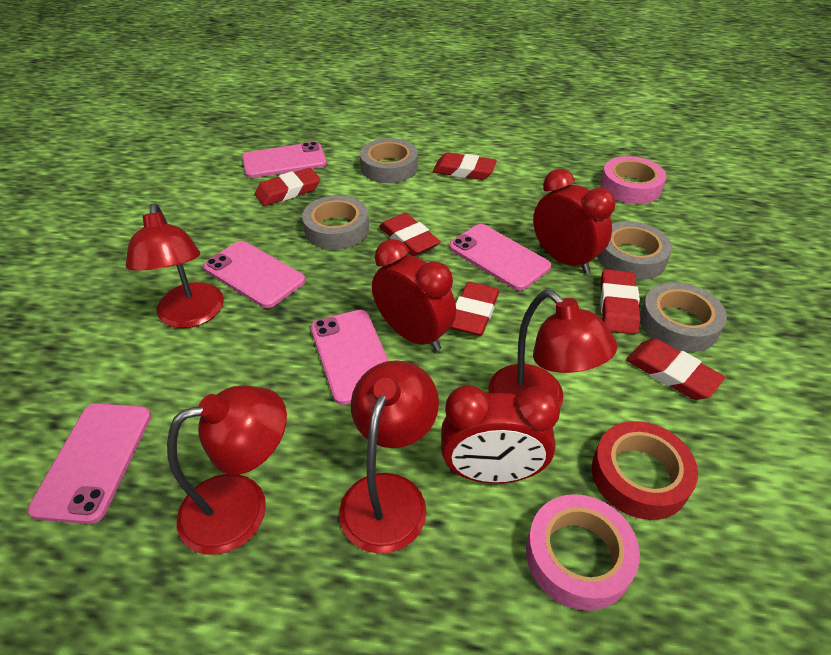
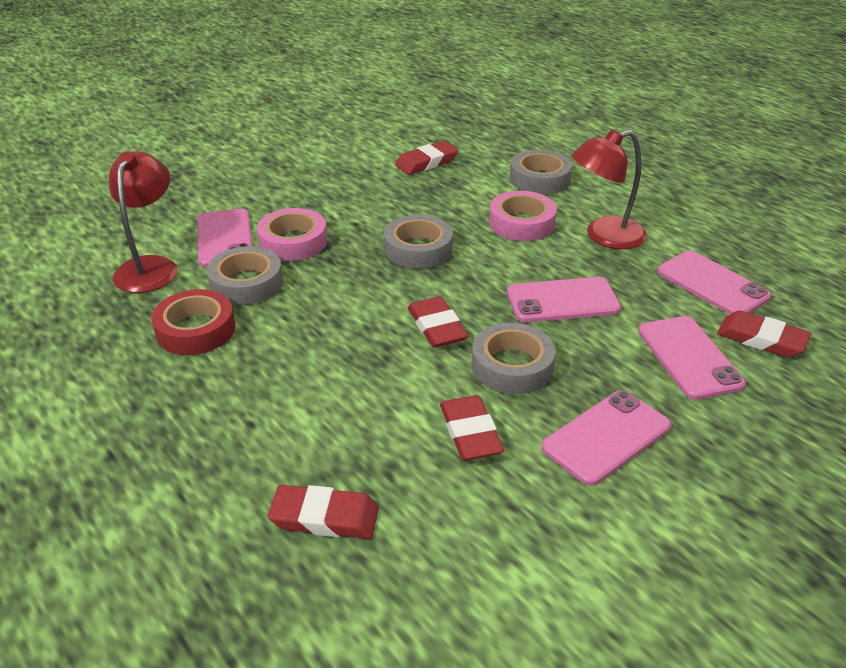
red clock: 3 -> 0
red eraser: 6 -> 5
red lamp: 4 -> 2

